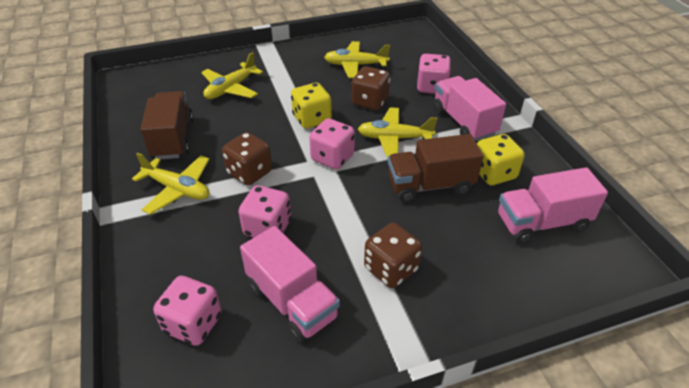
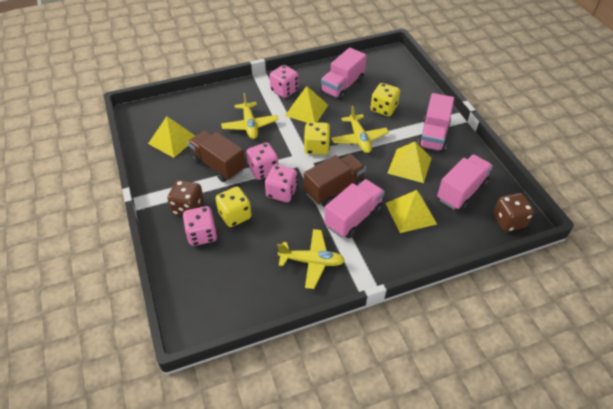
brown dice: 3 -> 2
pink truck: 3 -> 4
yellow dice: 2 -> 3
yellow plane: 4 -> 3
yellow pyramid: 0 -> 4

